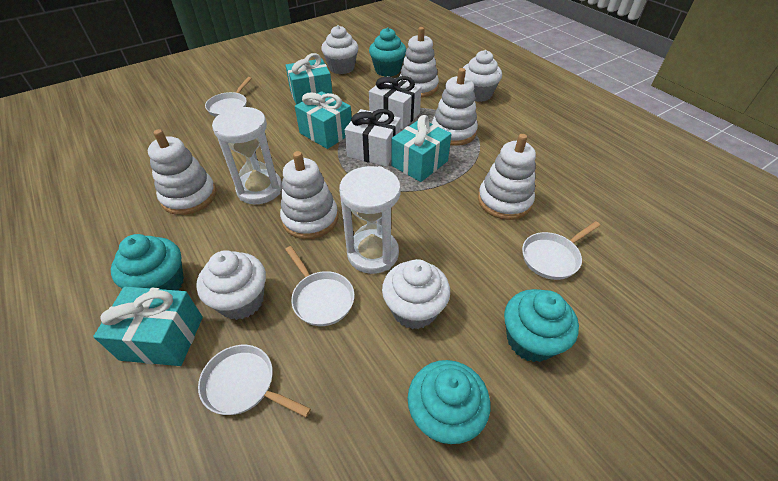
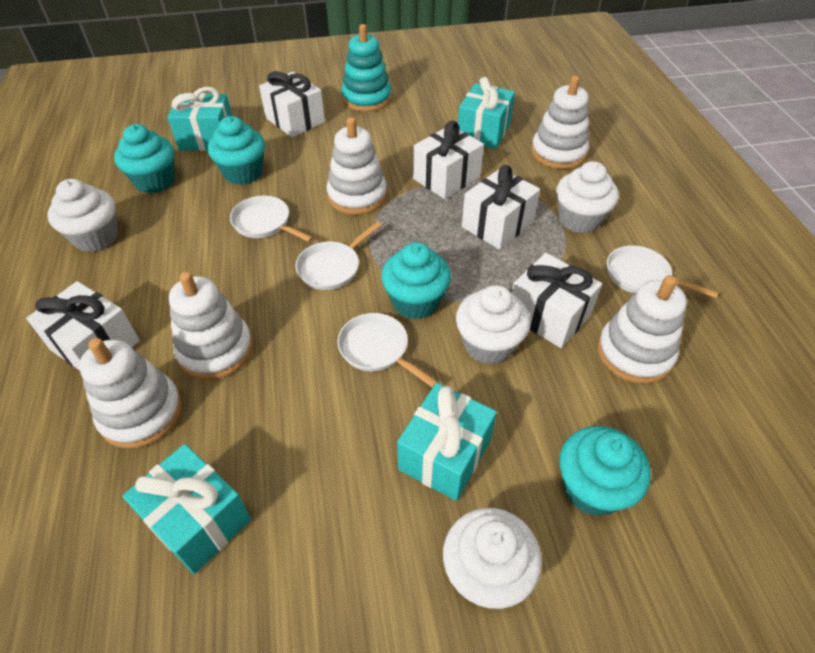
turquoise stacking toy: 0 -> 1
white gift: 2 -> 5
white hourglass: 2 -> 0

